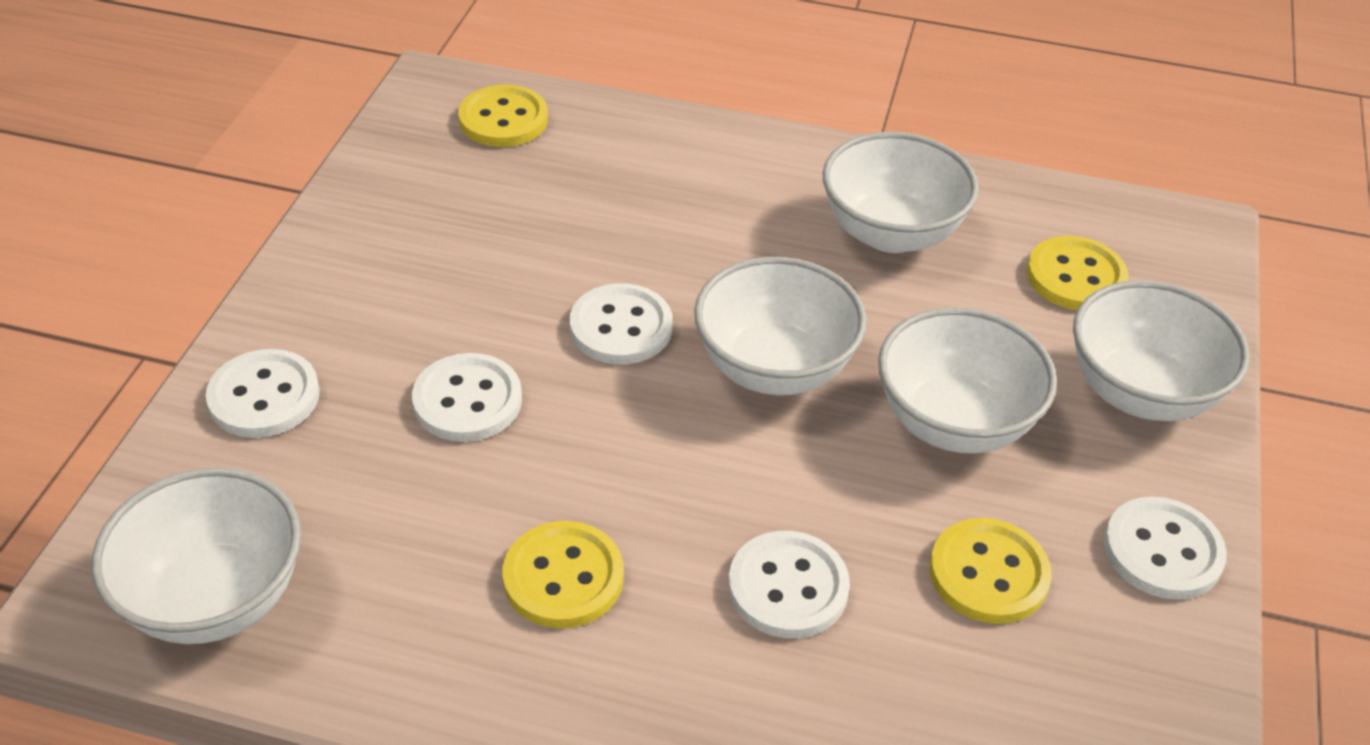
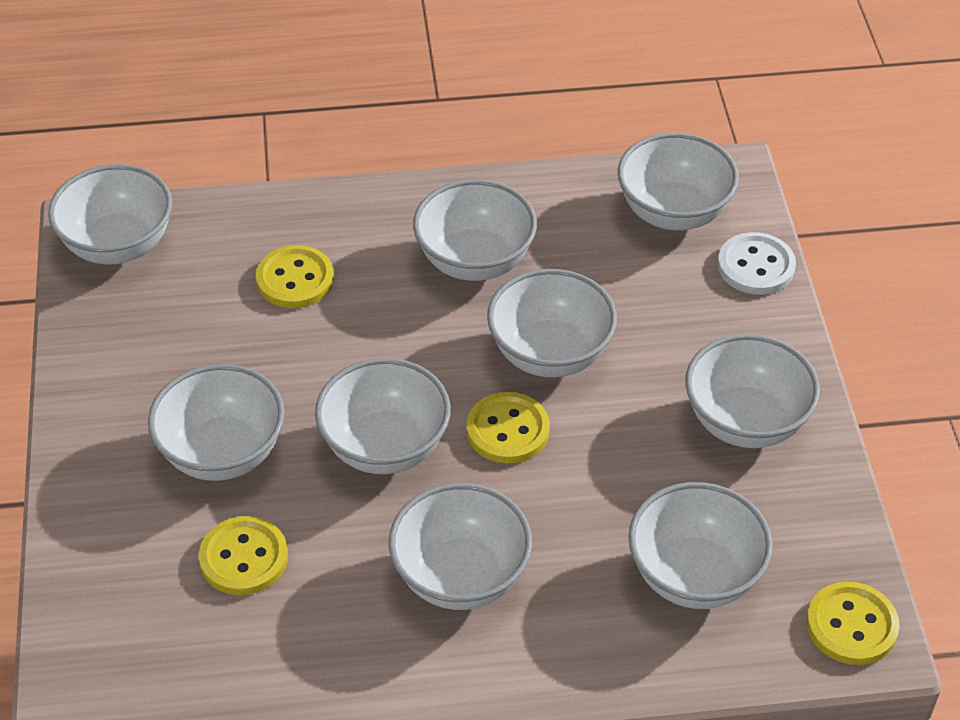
white bowl: 5 -> 9
white button: 5 -> 1

